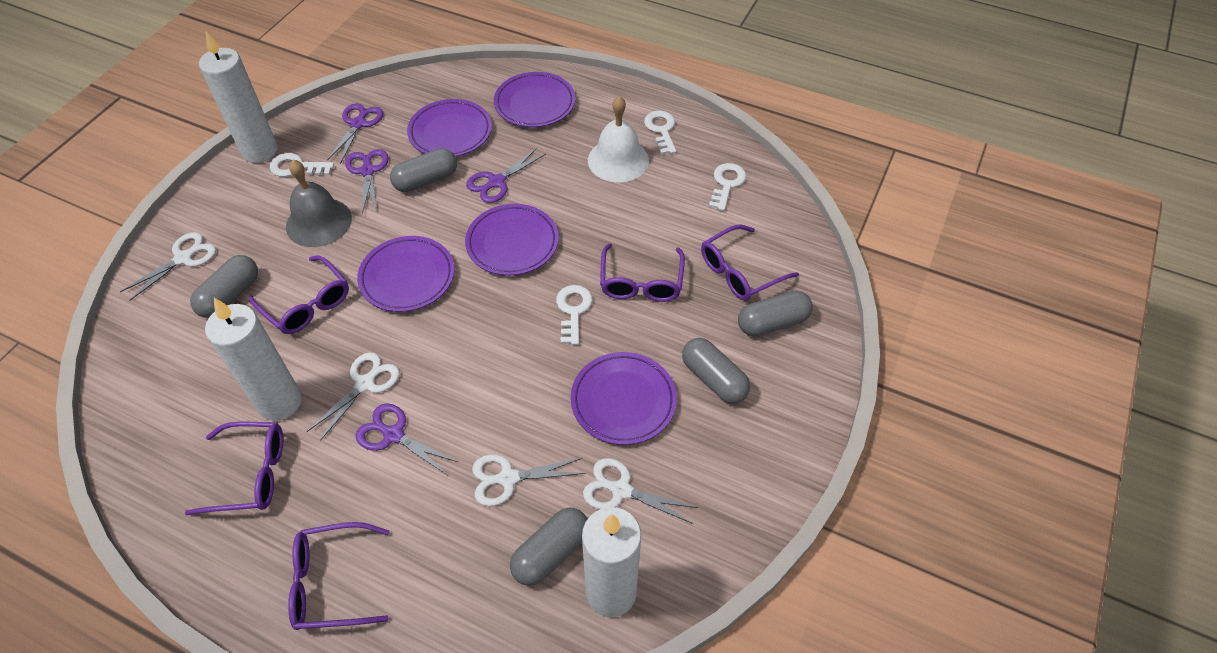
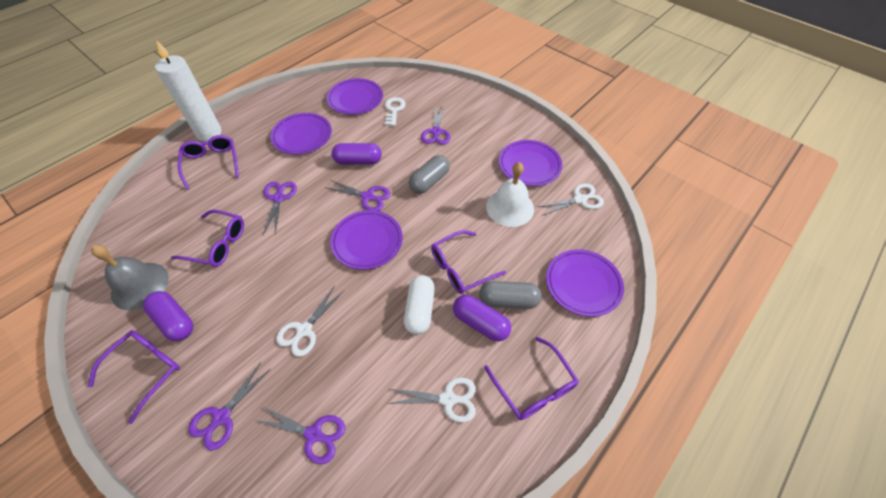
grey capsule: 5 -> 2
purple capsule: 0 -> 3
purple scissors: 4 -> 5
white candle: 3 -> 1
white capsule: 0 -> 1
white key: 4 -> 1
white scissors: 4 -> 3

